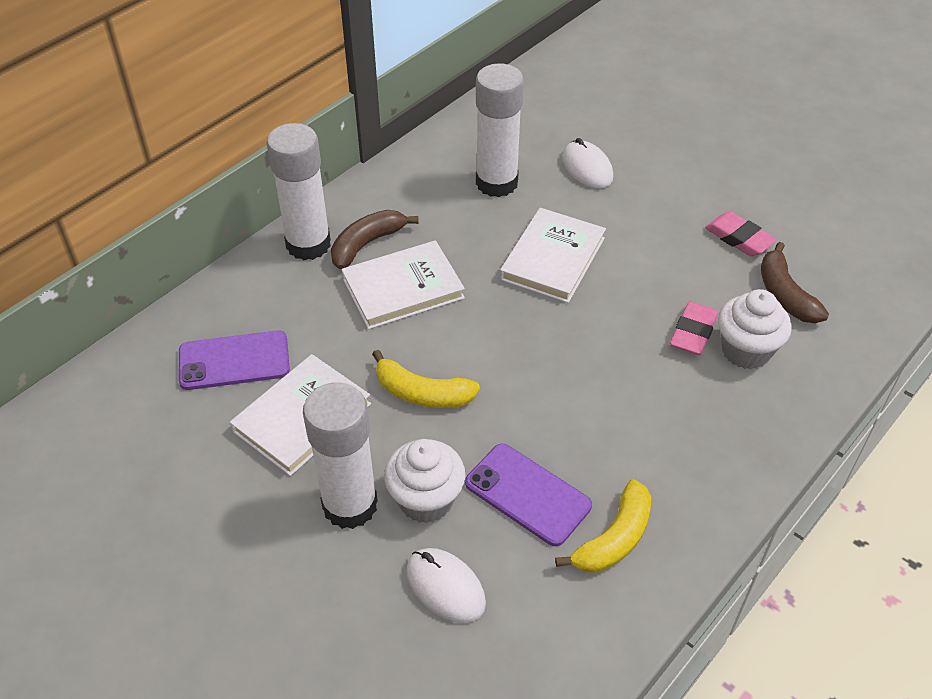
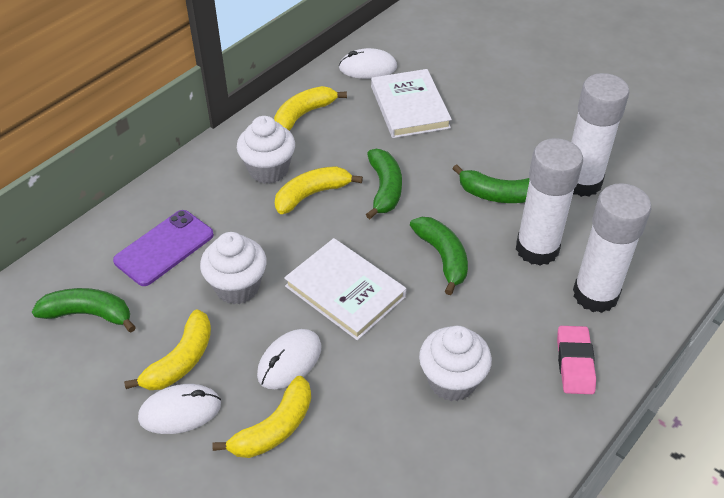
brown banana: 2 -> 0
green banana: 0 -> 4
pink eraser: 2 -> 1
purple phone: 2 -> 1
white book: 3 -> 2
white cupcake: 2 -> 3
white mouse: 2 -> 3
yellow banana: 2 -> 4

